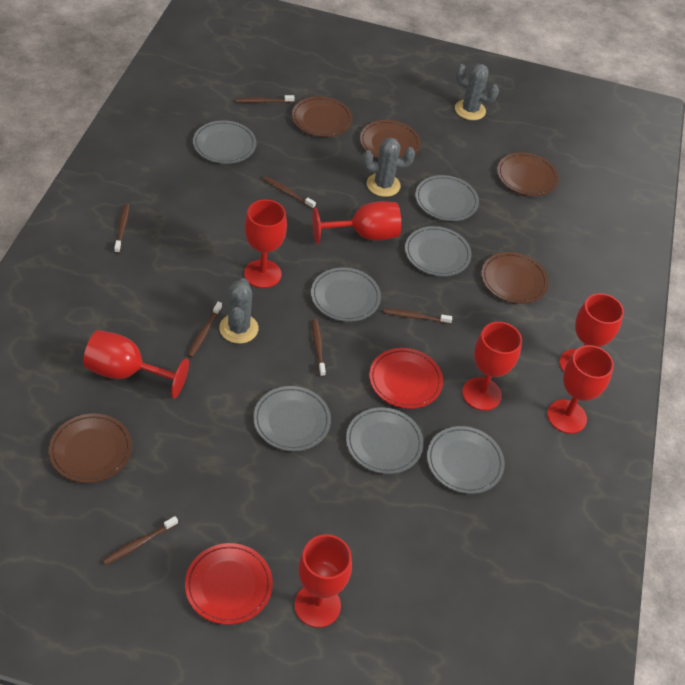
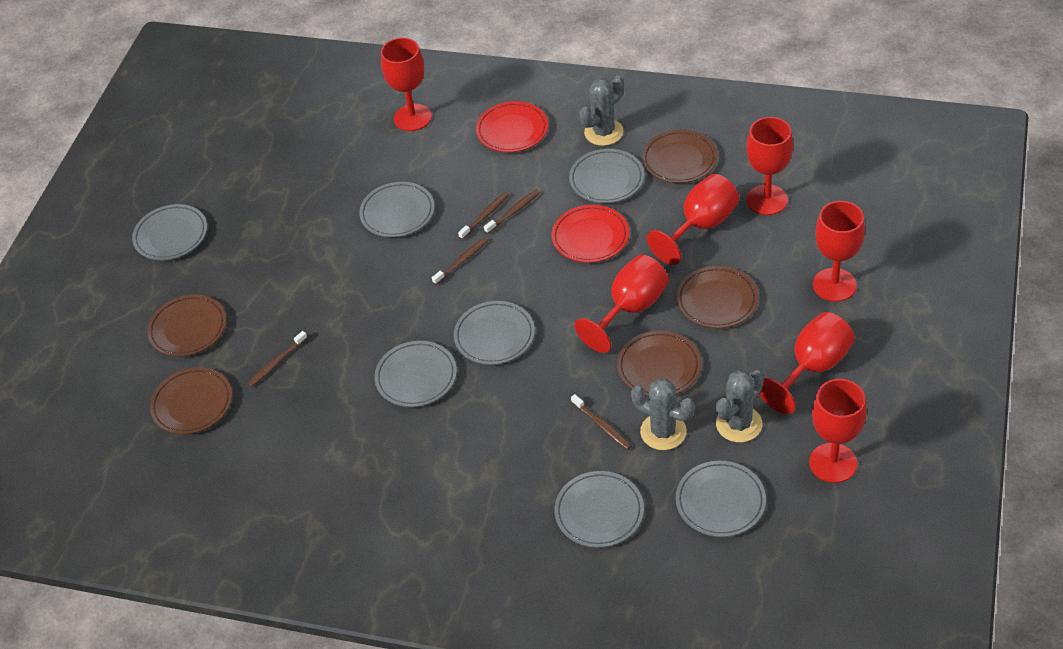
brown toothbrush: 7 -> 5

